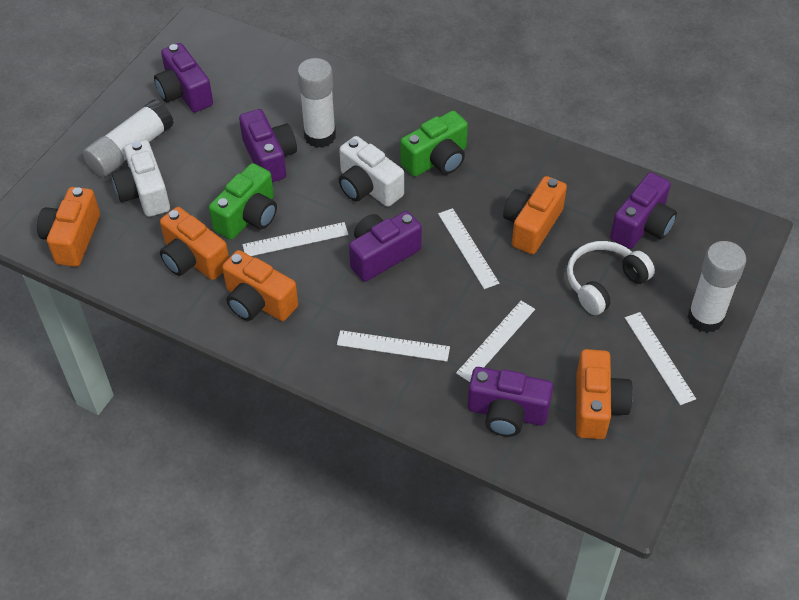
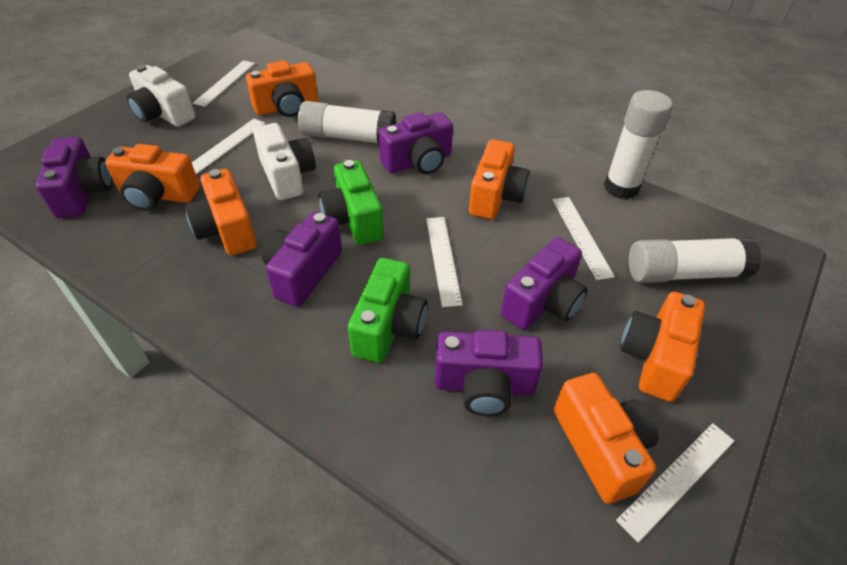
orange camera: 5 -> 6
white headphones: 1 -> 0

